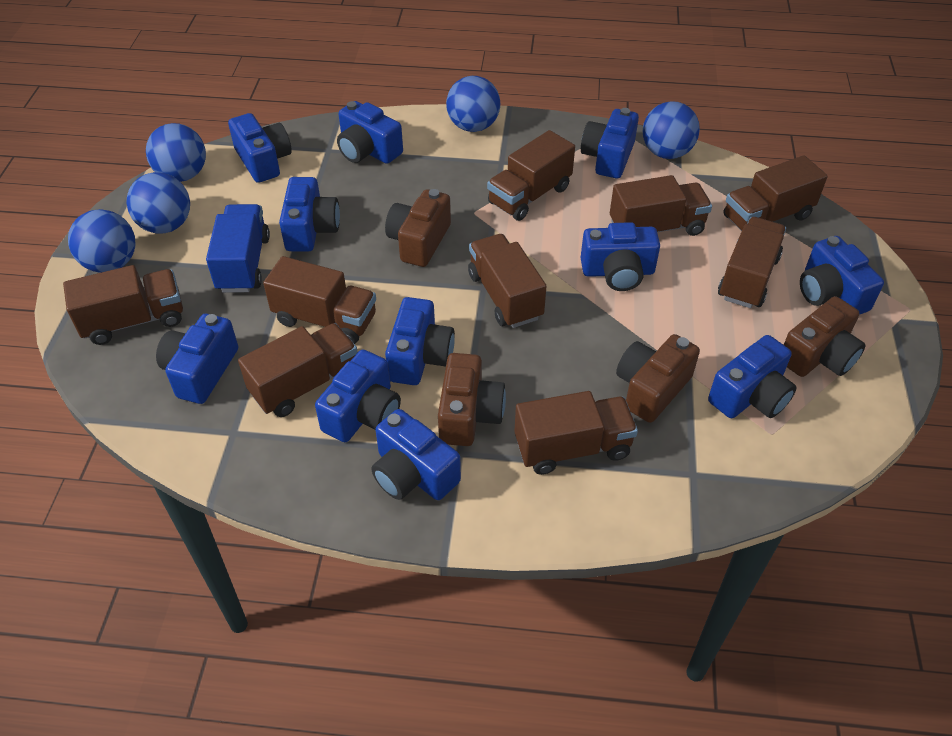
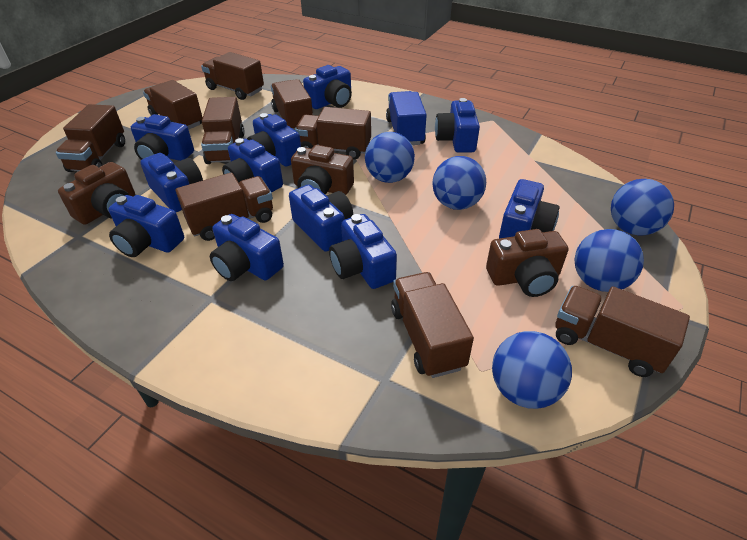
brown camera: 4 -> 3

